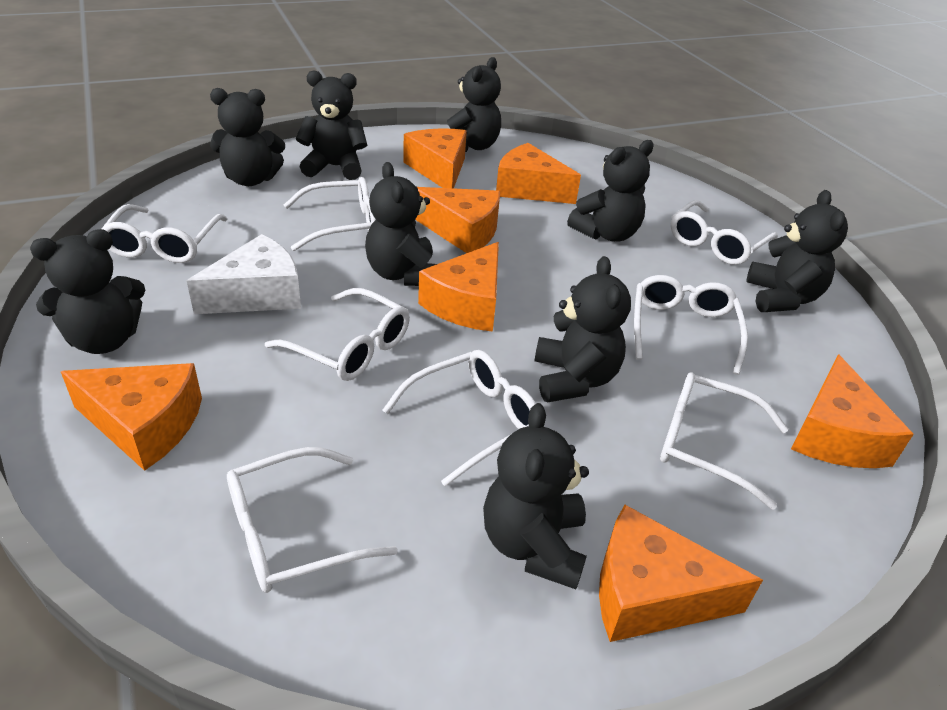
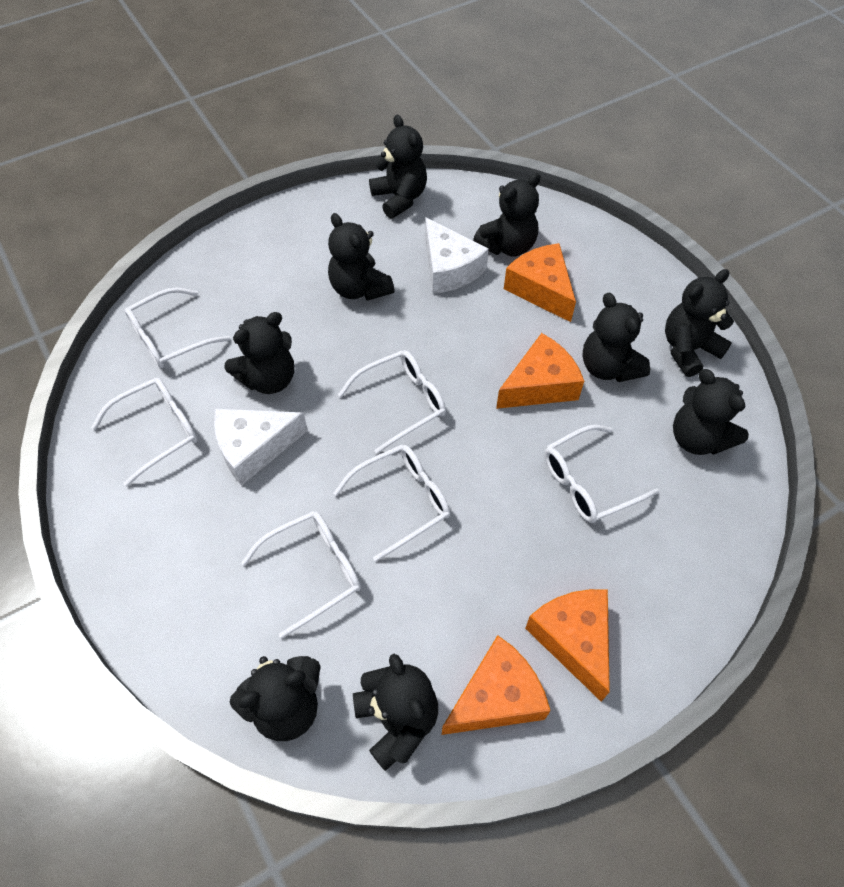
orange cheese: 7 -> 4
white cheese: 1 -> 2
white glasses: 8 -> 6

